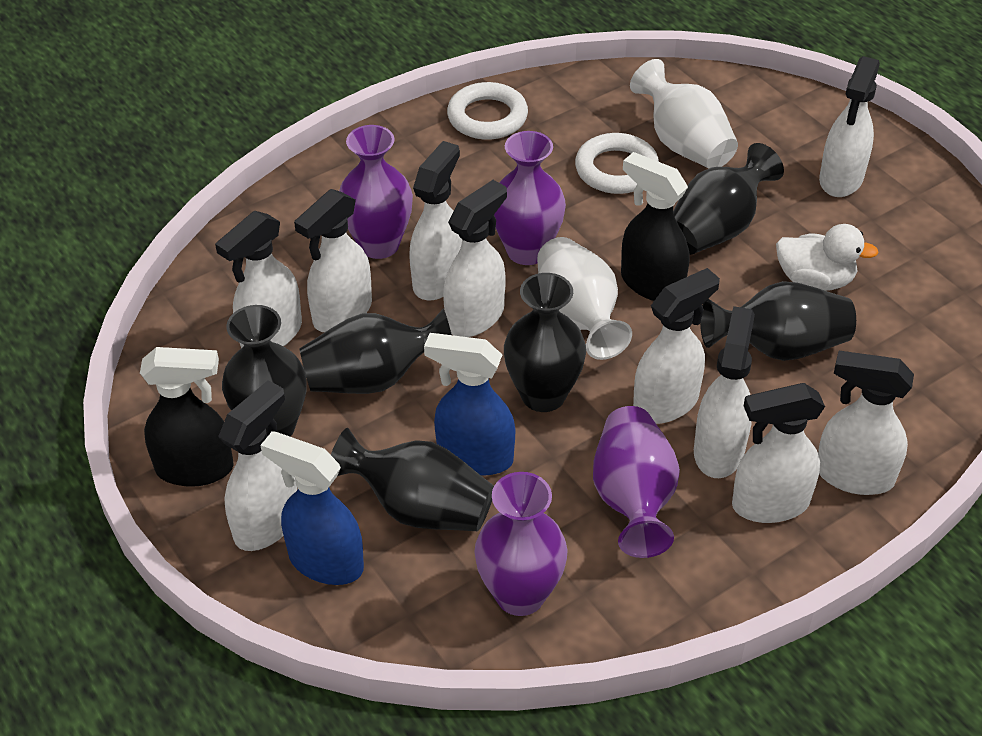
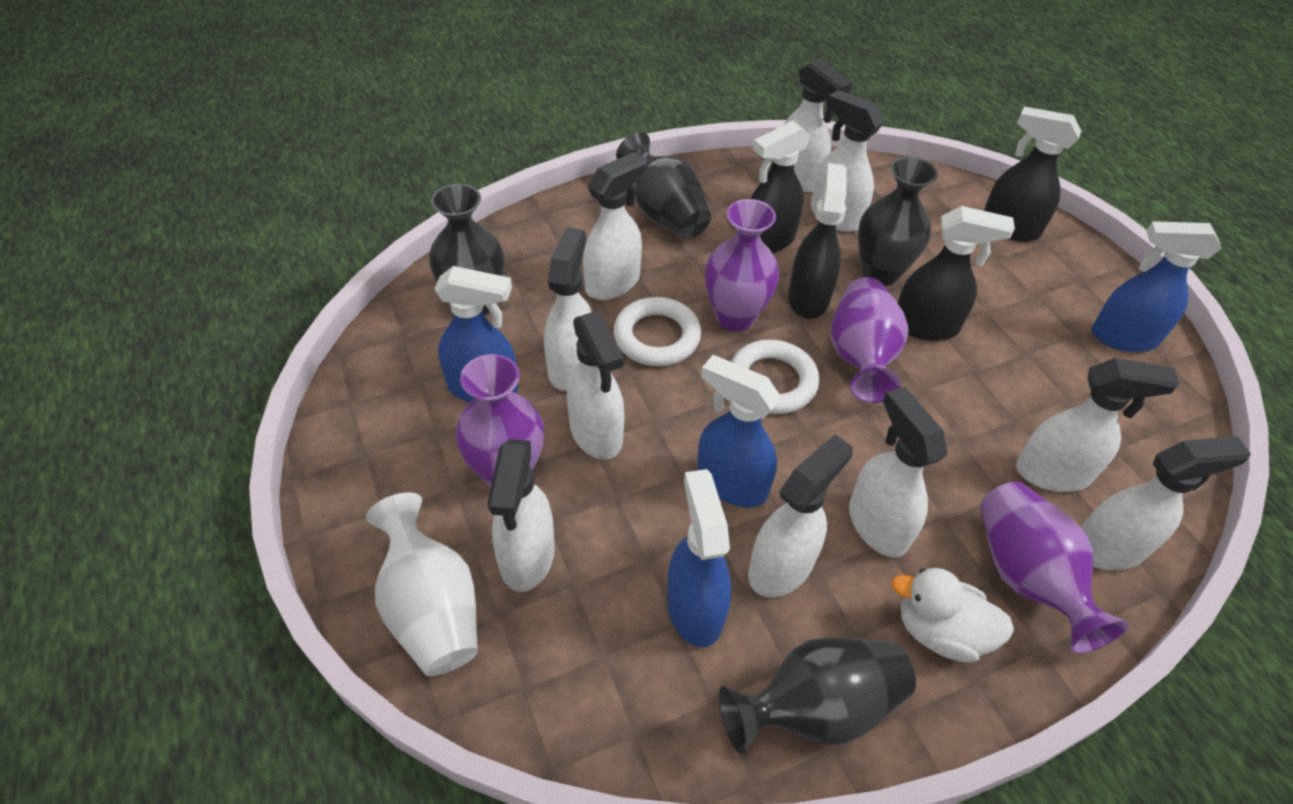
black spray bottle: 2 -> 4
black vase: 6 -> 4
blue spray bottle: 2 -> 4
white vase: 2 -> 1

